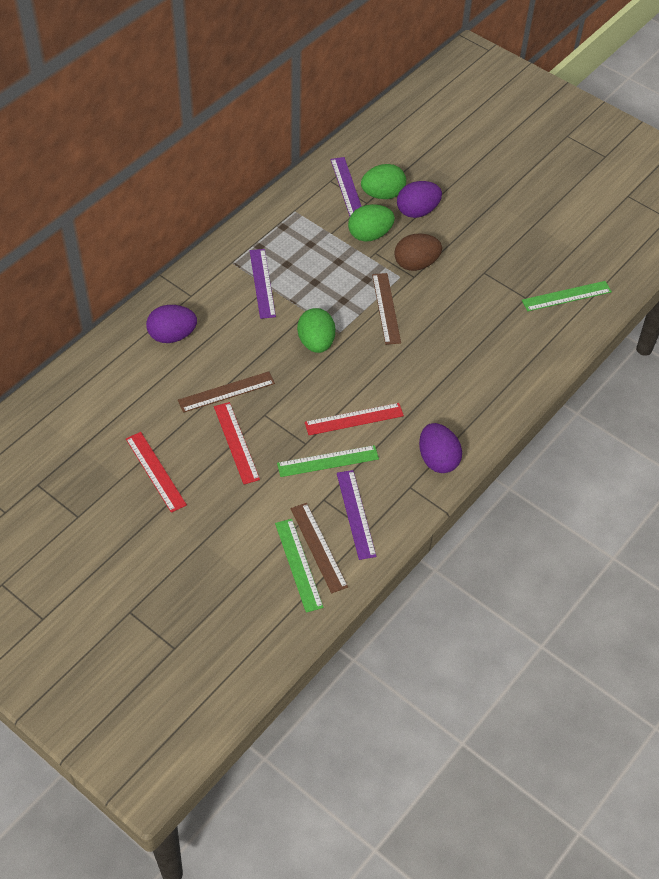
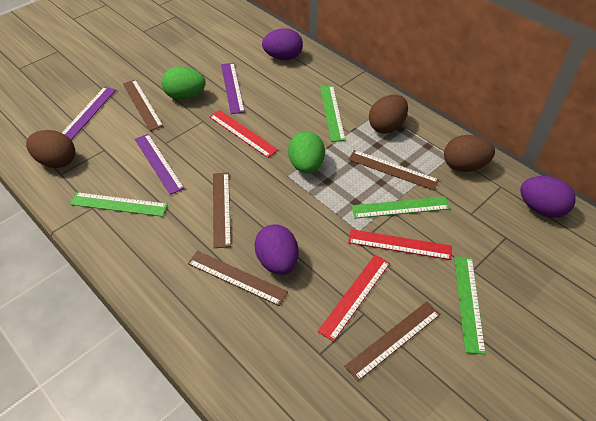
brown egg: 1 -> 3
brown ruler: 3 -> 5
green egg: 3 -> 2
green ruler: 3 -> 4

